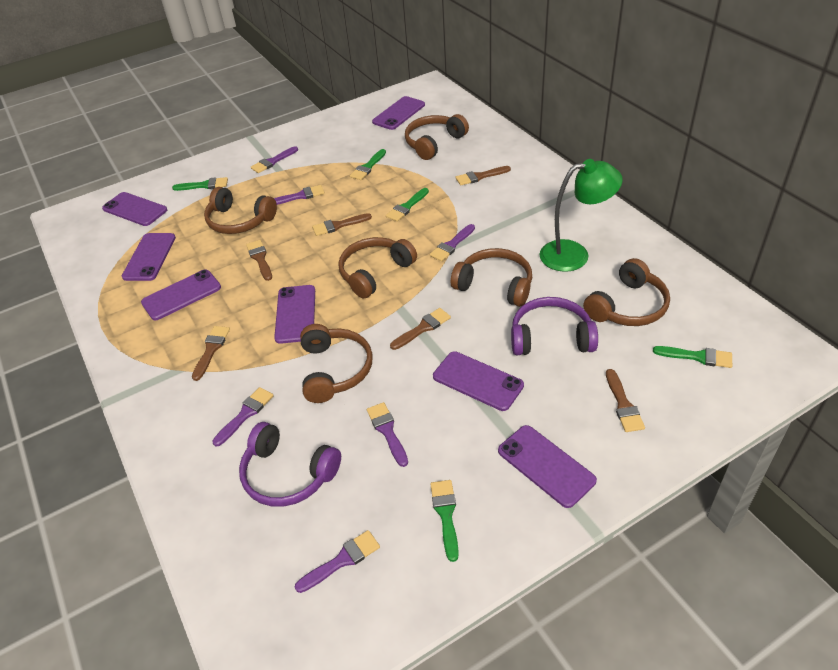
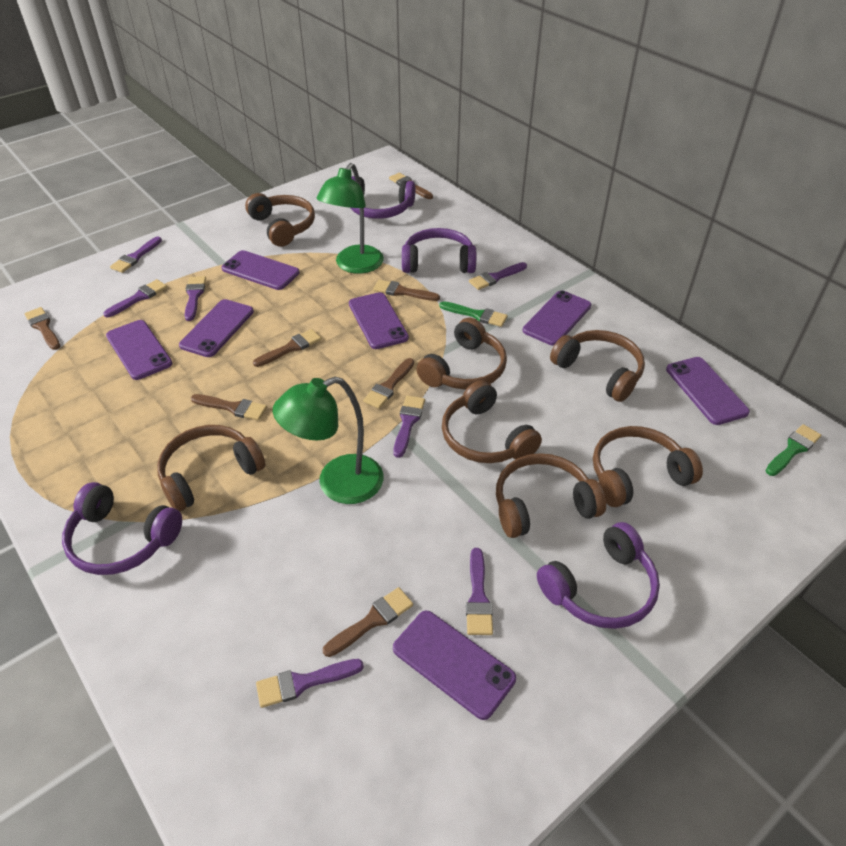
brown brush: 6 -> 7
brown headphones: 6 -> 7
green brush: 5 -> 2
green lamp: 1 -> 2
purple brush: 6 -> 7
purple headphones: 2 -> 4

